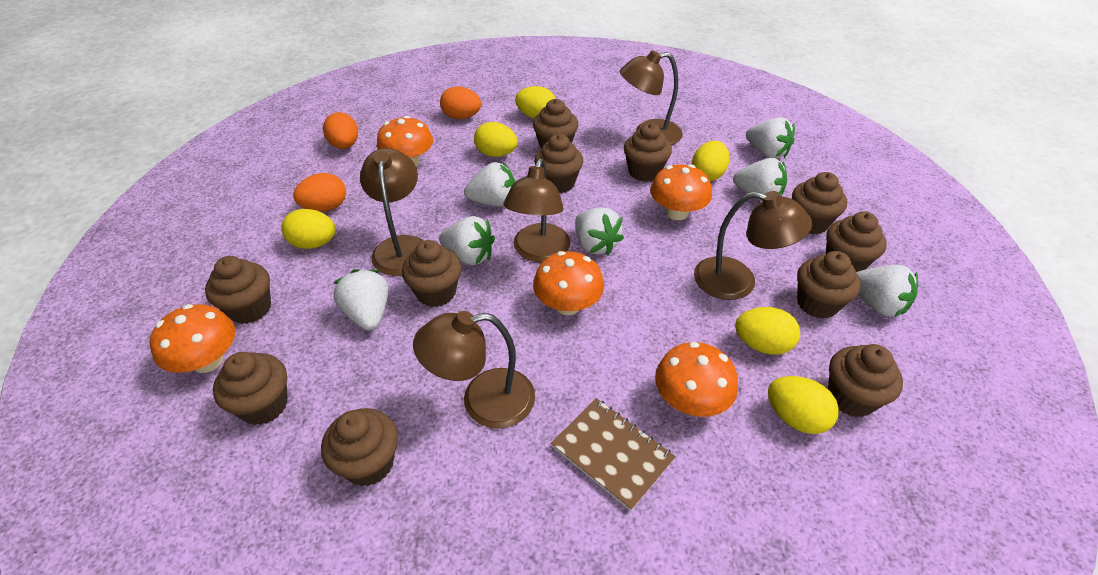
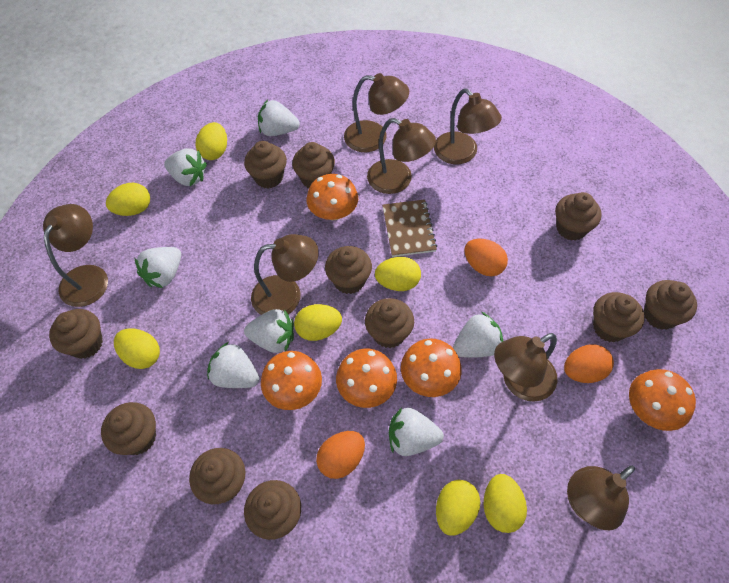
brown lamp: 5 -> 7
yellow egg: 6 -> 7

